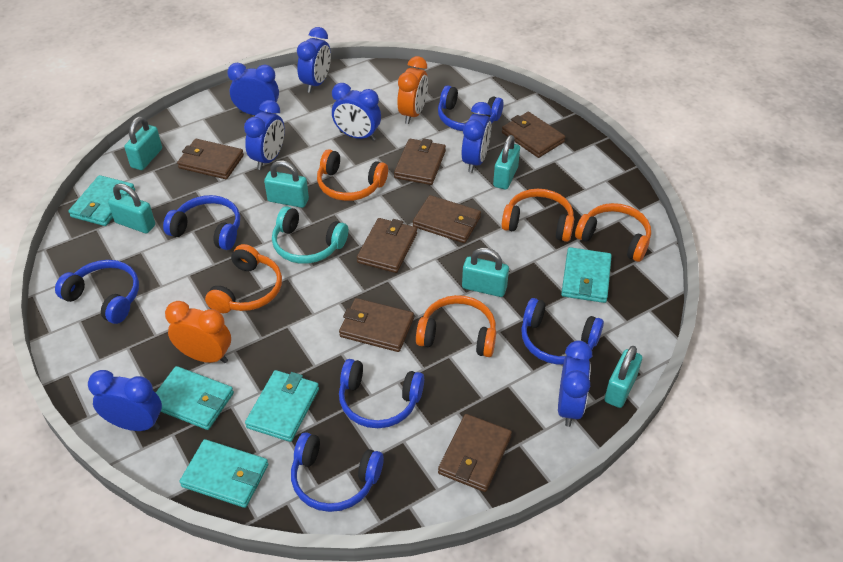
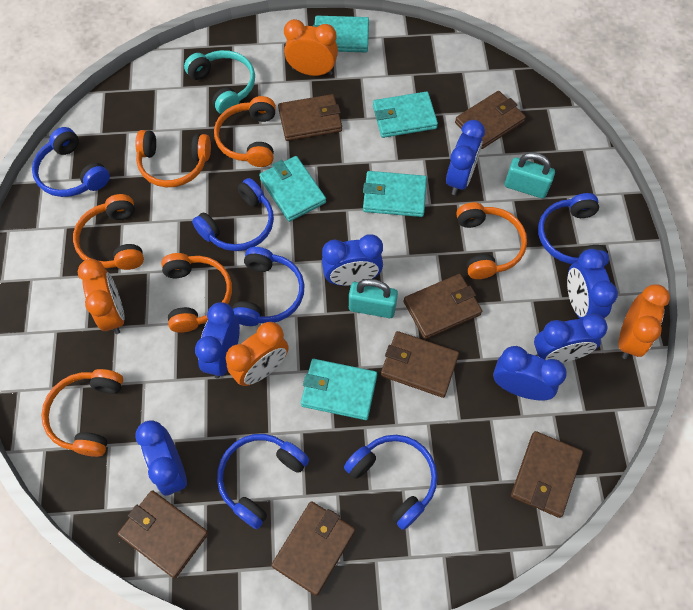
orange clock: 2 -> 4
orange headphones: 5 -> 6
turquoise padlock: 6 -> 2

